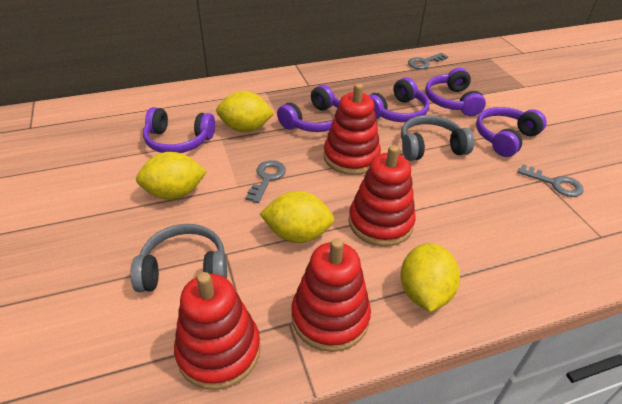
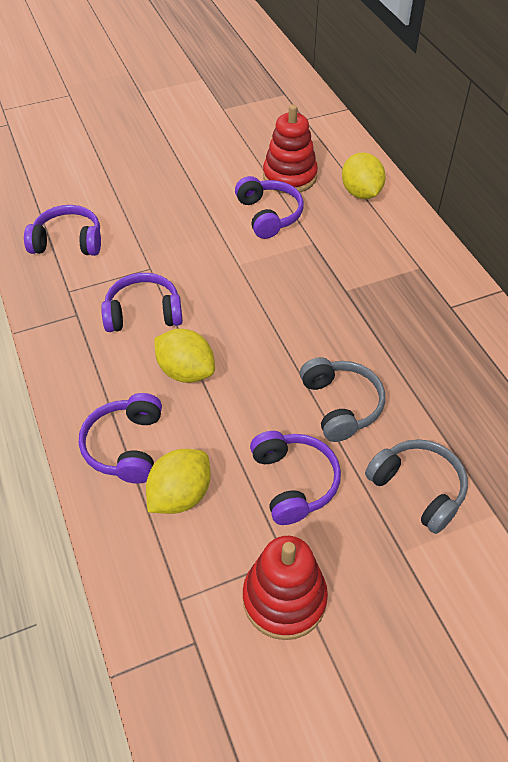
grey key: 3 -> 0
red stacking toy: 4 -> 2
yellow lemon: 4 -> 3

